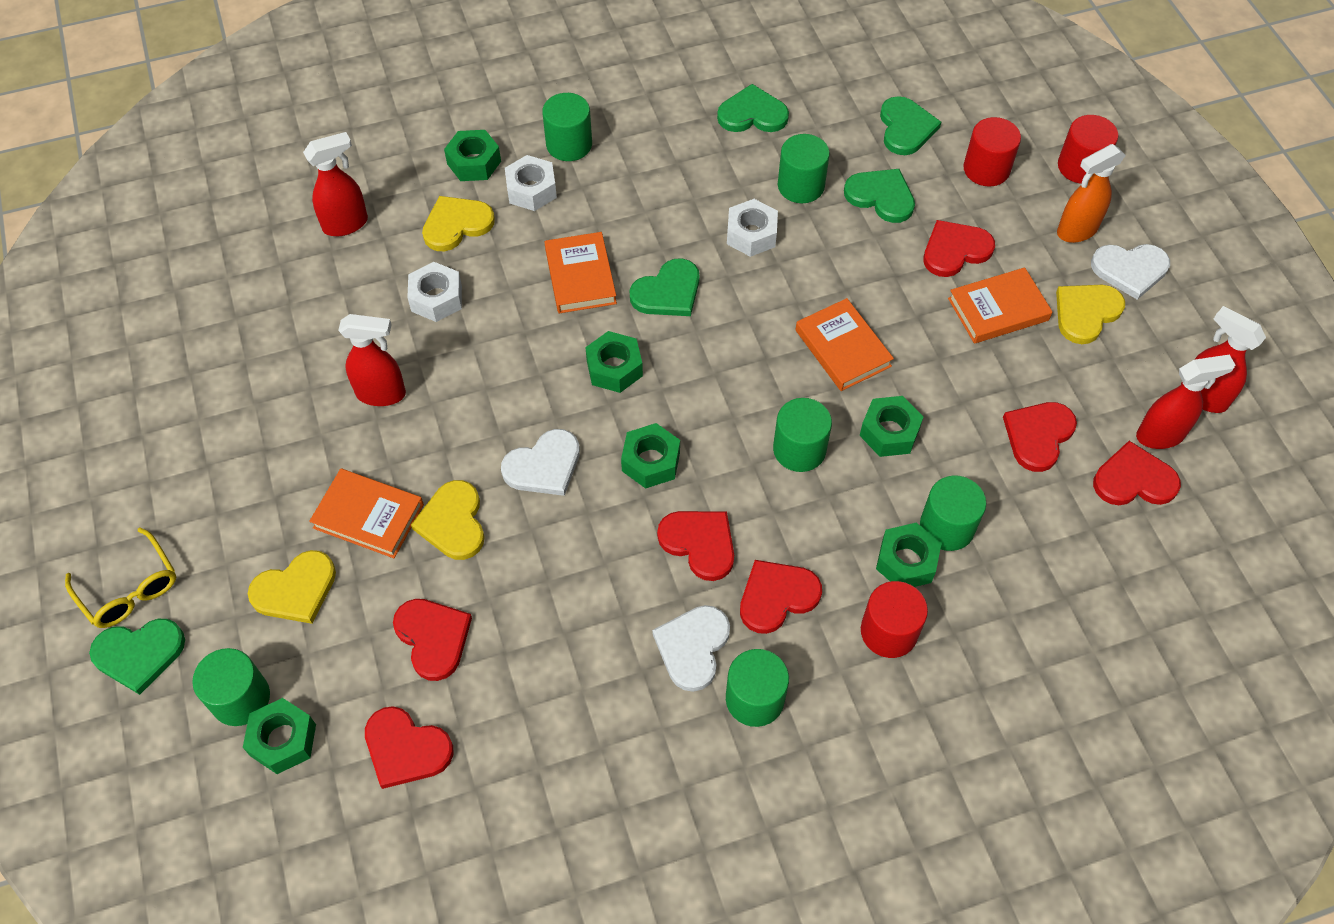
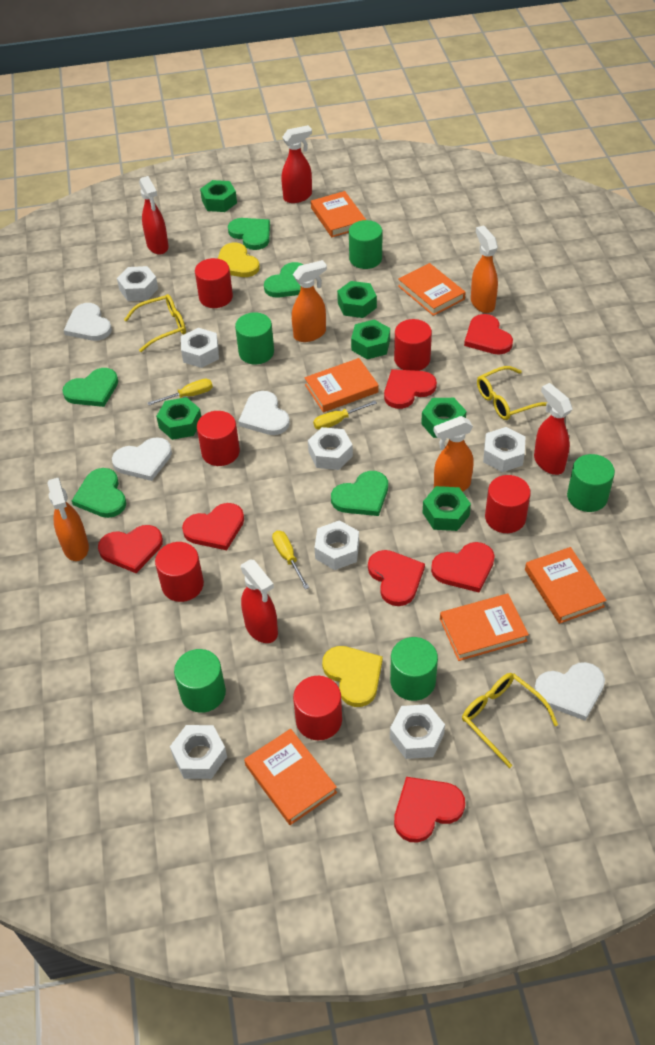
green cylinder: 6 -> 5
orange book: 4 -> 6
orange spray bottle: 1 -> 4
red cylinder: 3 -> 6
white heart: 3 -> 4
white nut: 3 -> 7
yellow glasses: 1 -> 3
yellow heart: 4 -> 2
yellow screwdriver: 0 -> 3

